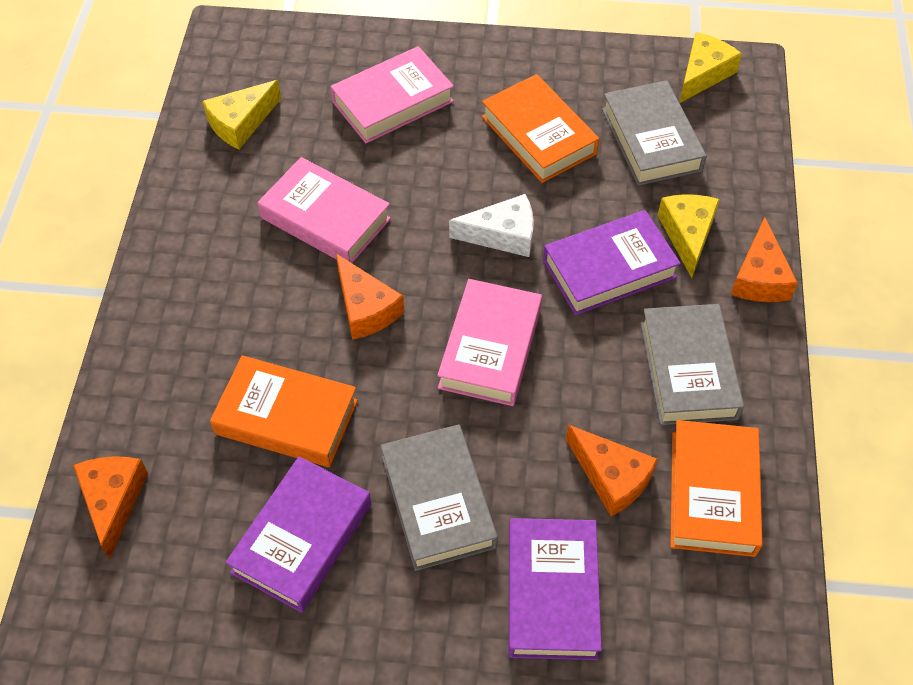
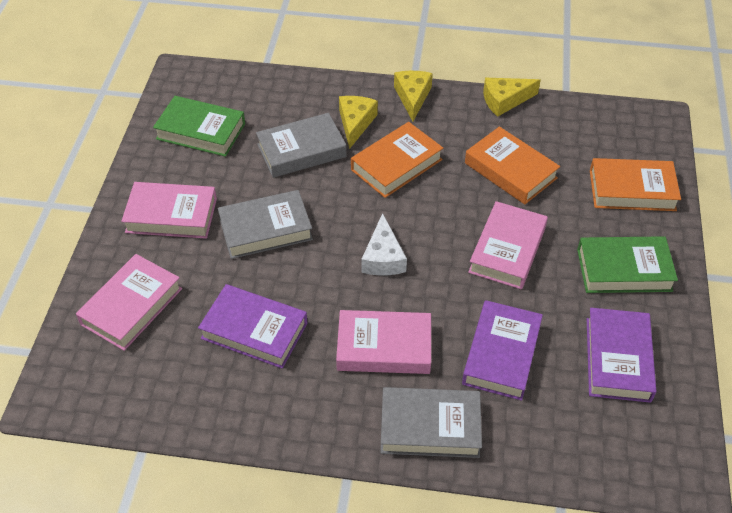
green book: 0 -> 2
orange cheese: 4 -> 0
pink book: 3 -> 4

